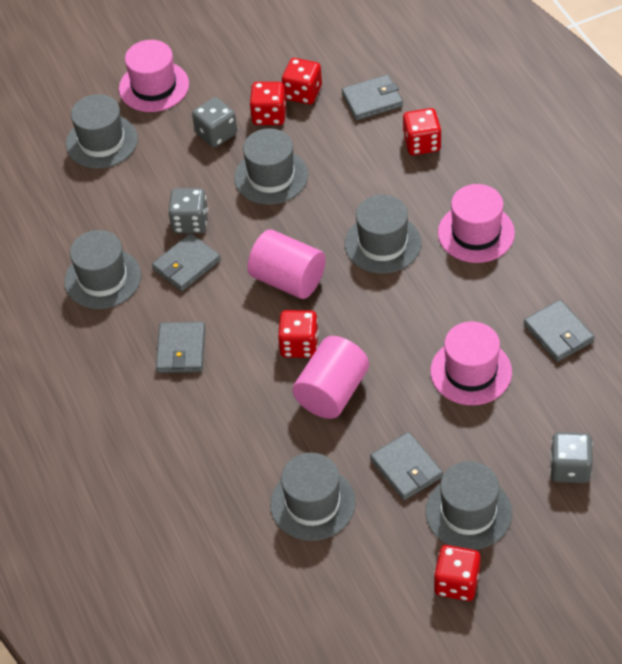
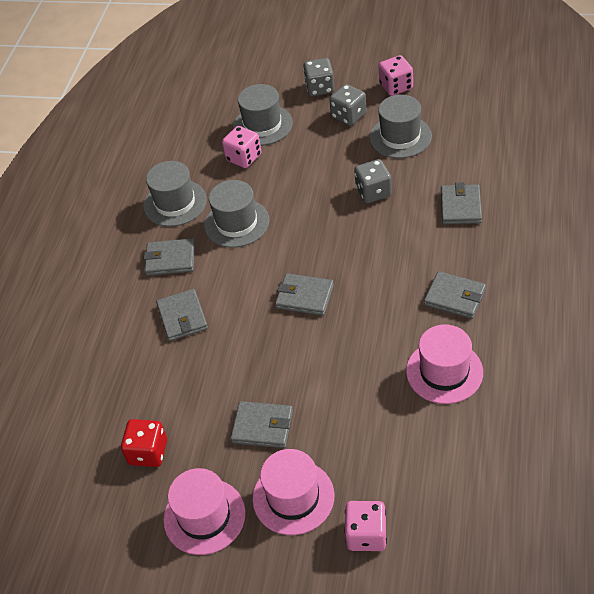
grey hat: 6 -> 4
grey wallet: 5 -> 6
pink cylinder: 2 -> 0
pink dice: 0 -> 3
red dice: 5 -> 1

